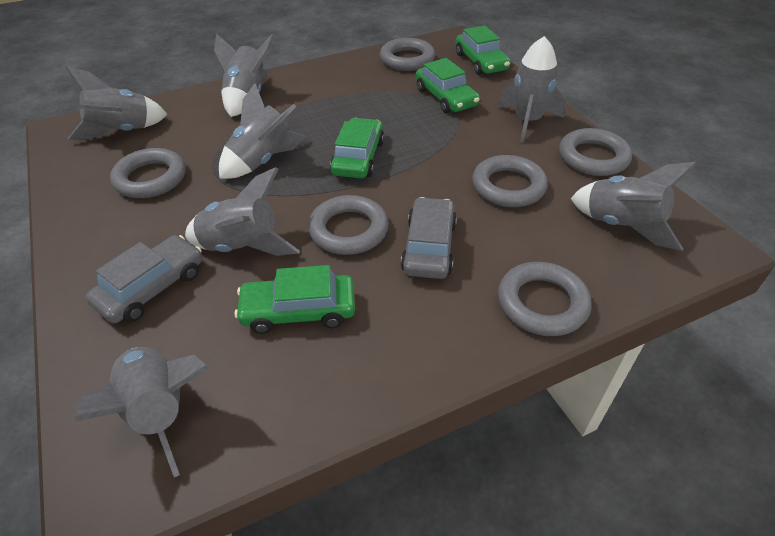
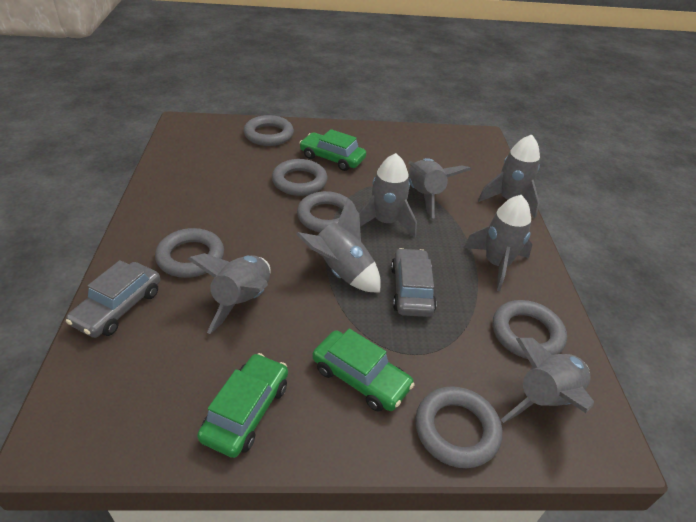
green car: 4 -> 3

